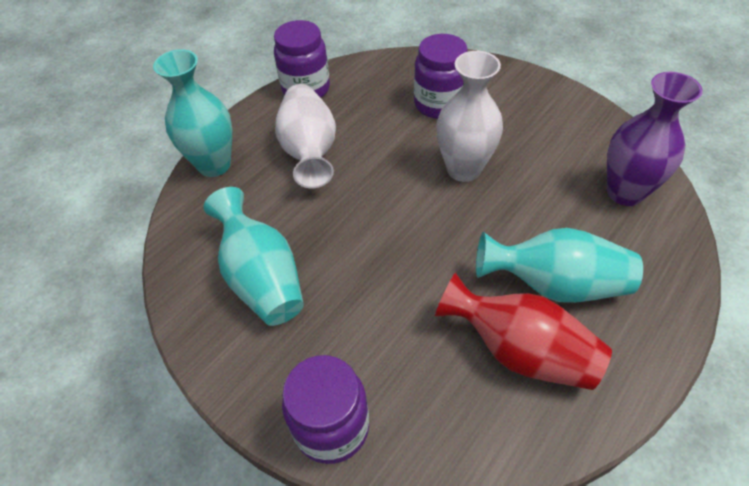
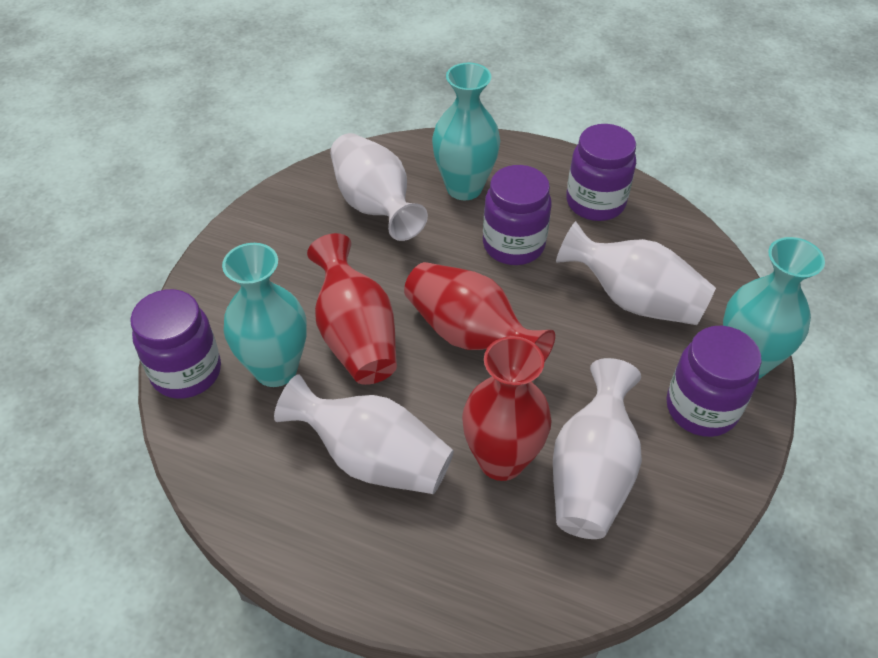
purple jar: 3 -> 4
purple vase: 1 -> 0
red vase: 1 -> 3
white vase: 2 -> 4

